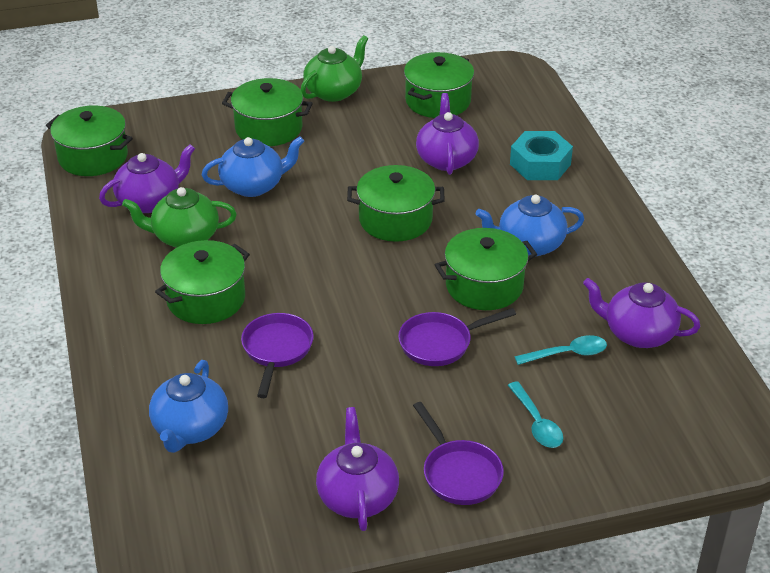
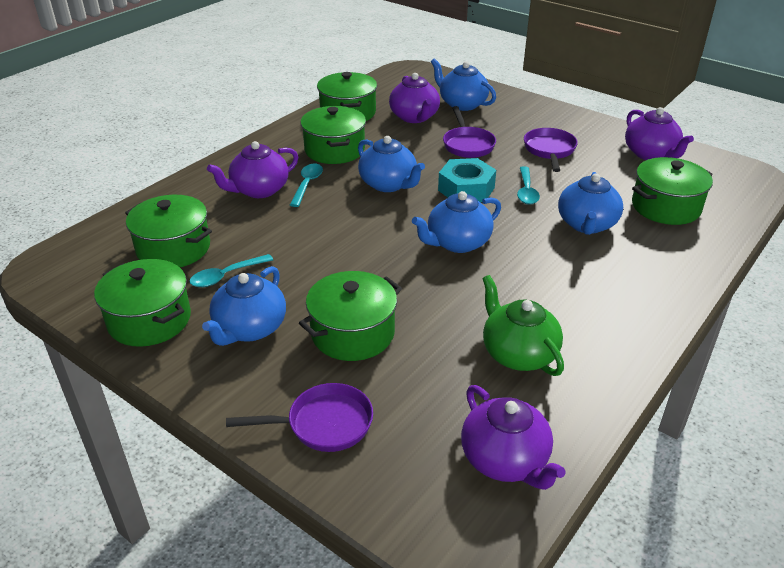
blue teapot: 3 -> 5
green teapot: 2 -> 1
turquoise spoon: 2 -> 3

